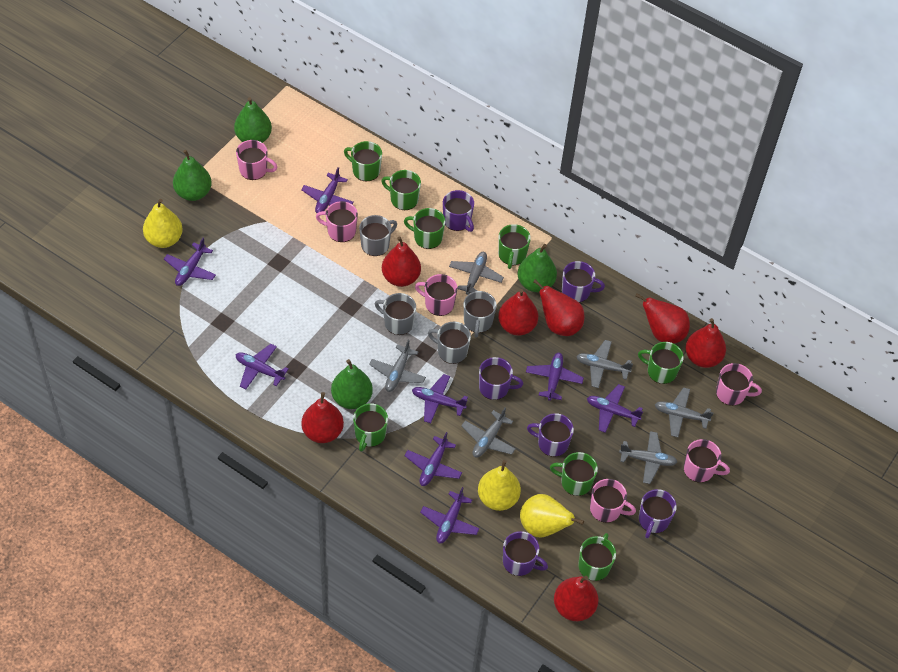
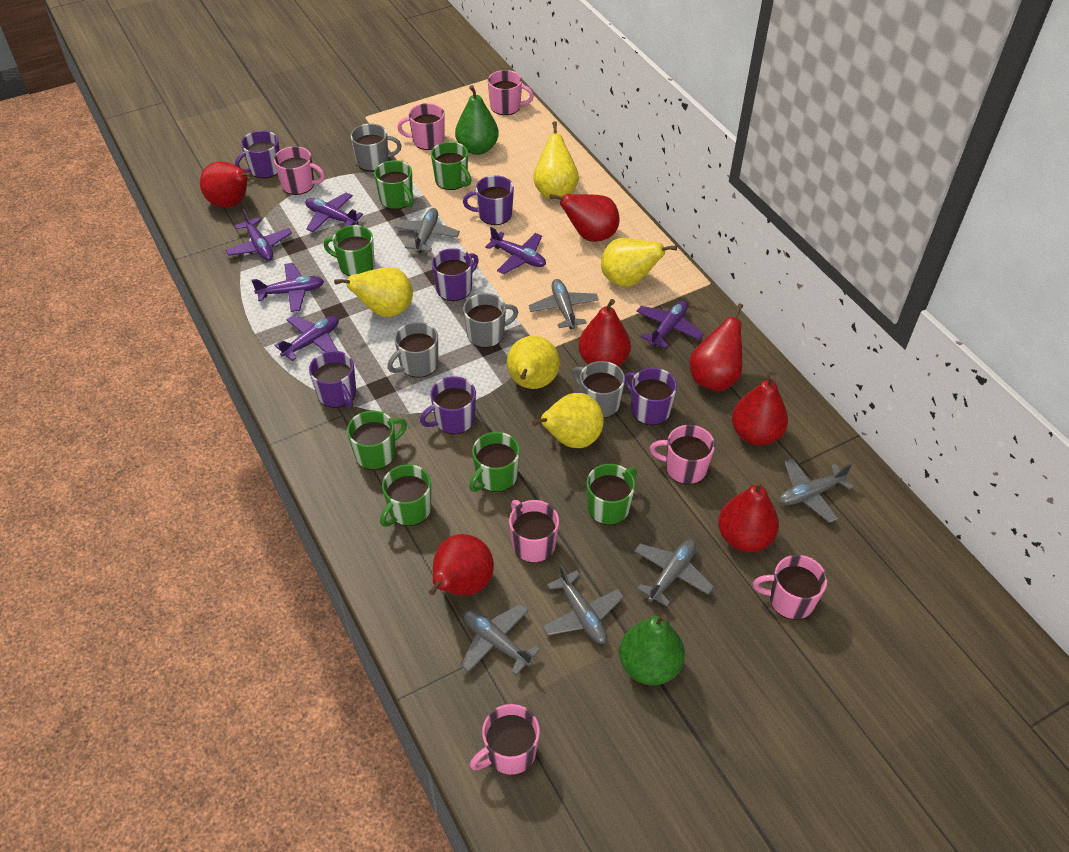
green mug: 8 -> 7
green pear: 4 -> 2
pink mug: 6 -> 7
purple plane: 8 -> 6
yellow pear: 3 -> 5

